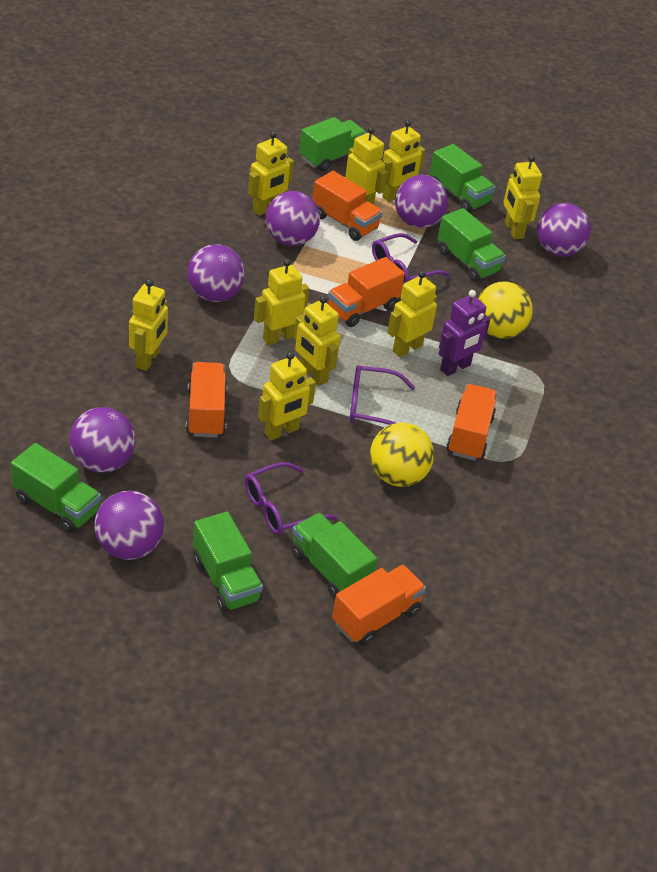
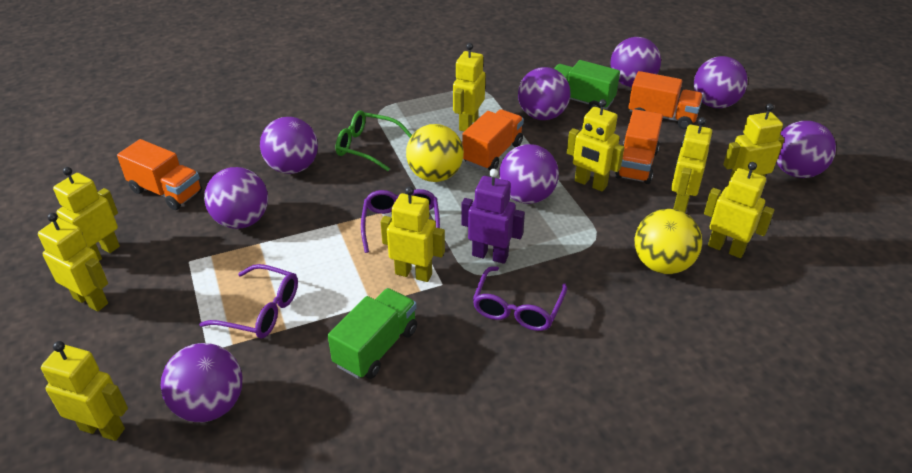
green glasses: 0 -> 1
green truck: 6 -> 2
orange truck: 5 -> 4
purple ball: 6 -> 8

